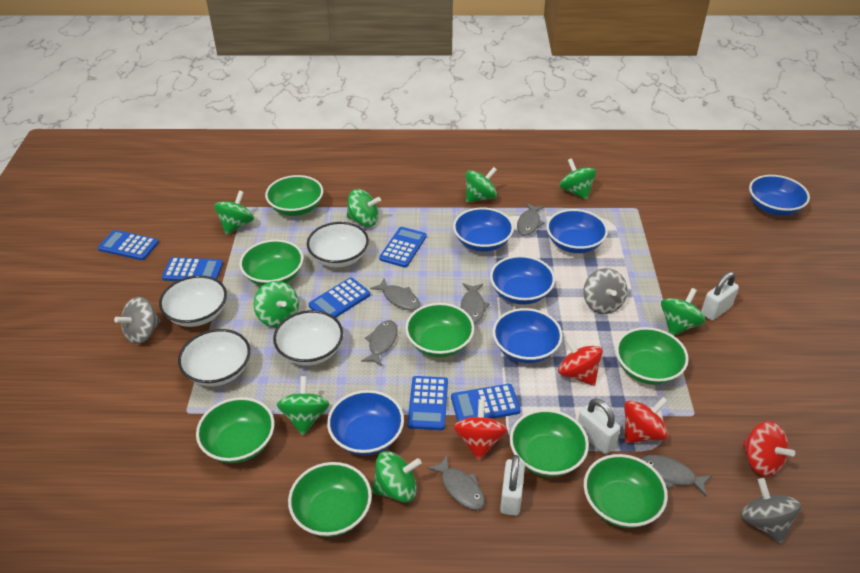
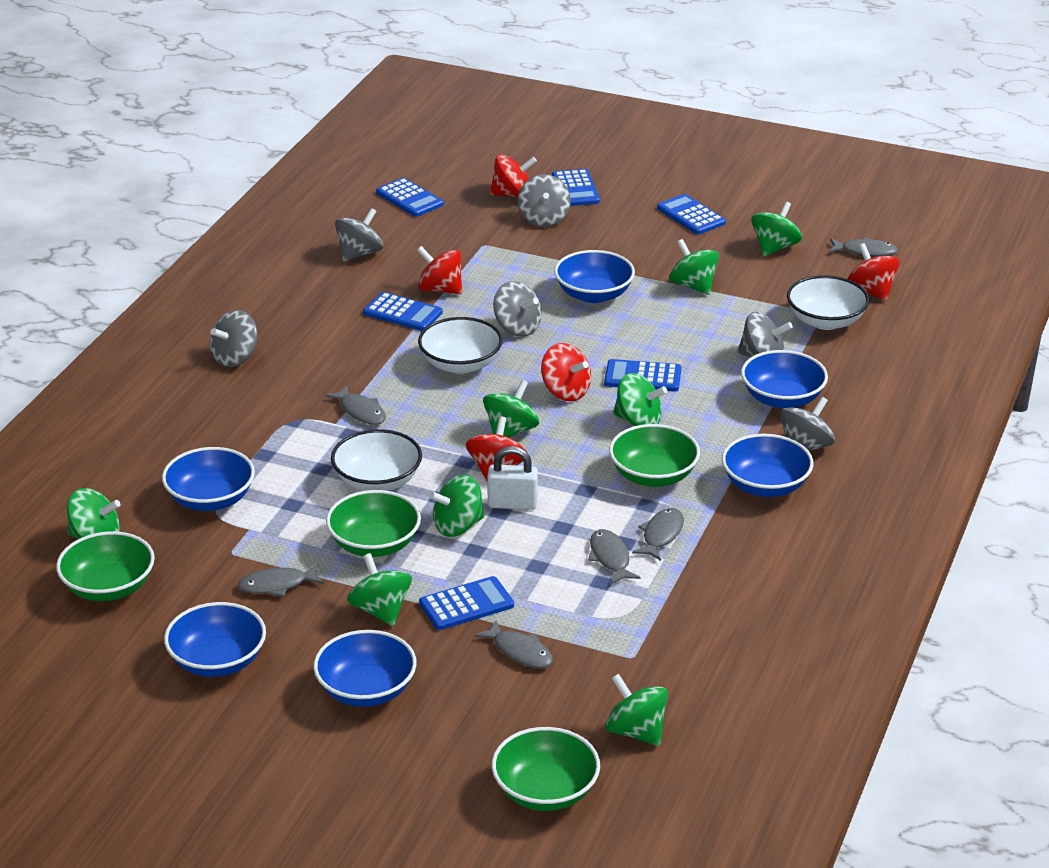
green bowl: 8 -> 4
grey spinning top: 3 -> 6
red spinning top: 4 -> 5
white bowl: 4 -> 3
white padlock: 3 -> 1

